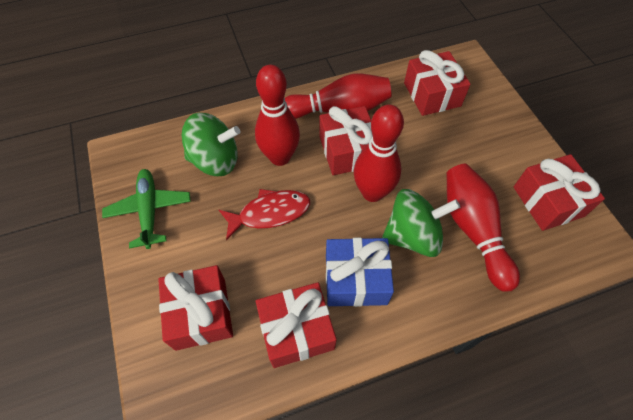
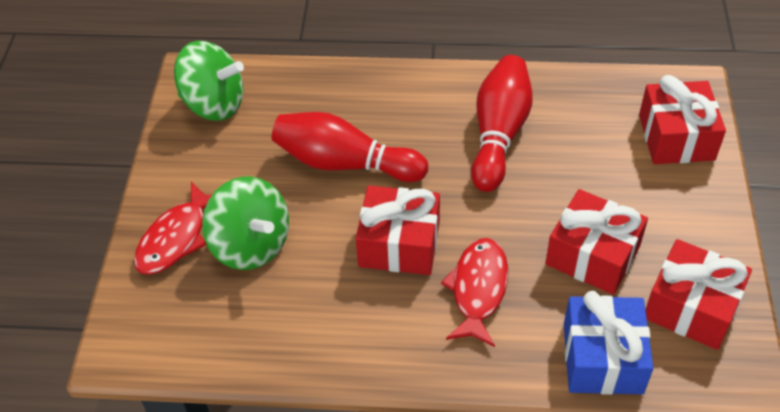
green plane: 1 -> 0
red bowling pin: 4 -> 2
red fish: 1 -> 2
red gift: 5 -> 4

